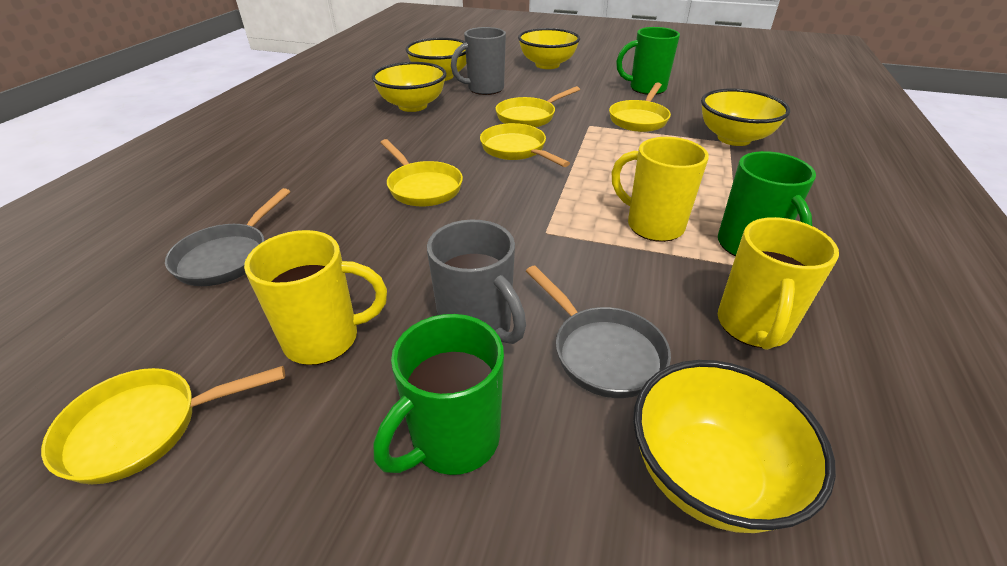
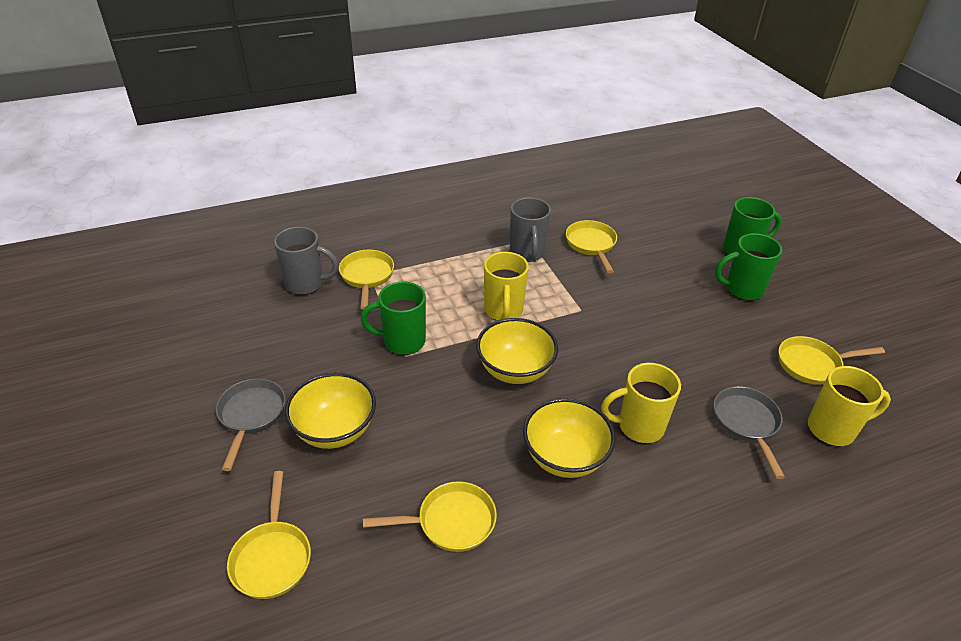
yellow bowl: 5 -> 3

